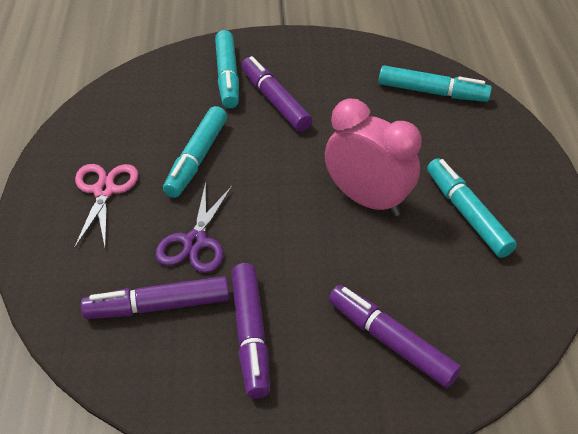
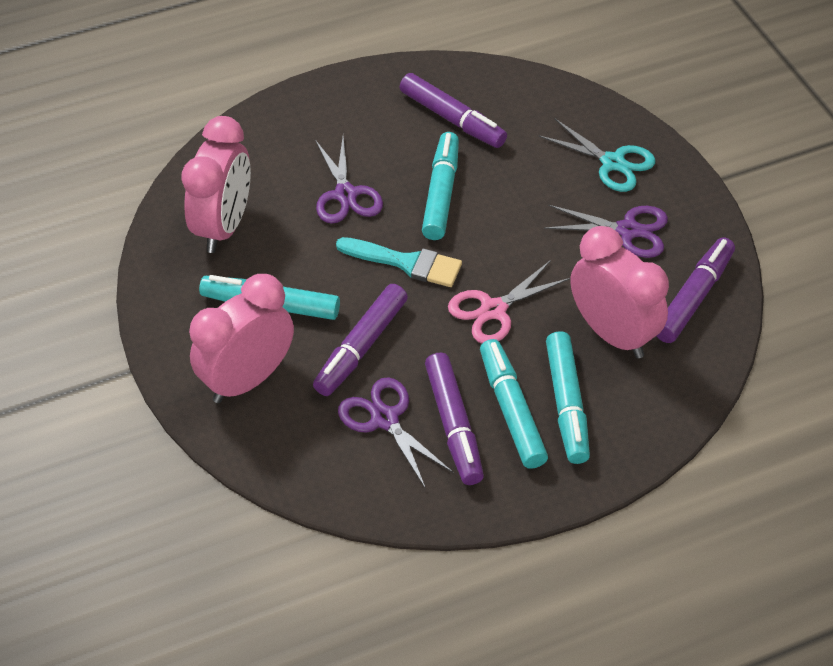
pink clock: 1 -> 3
purple scissors: 1 -> 3
turquoise brush: 0 -> 1
turquoise scissors: 0 -> 1

